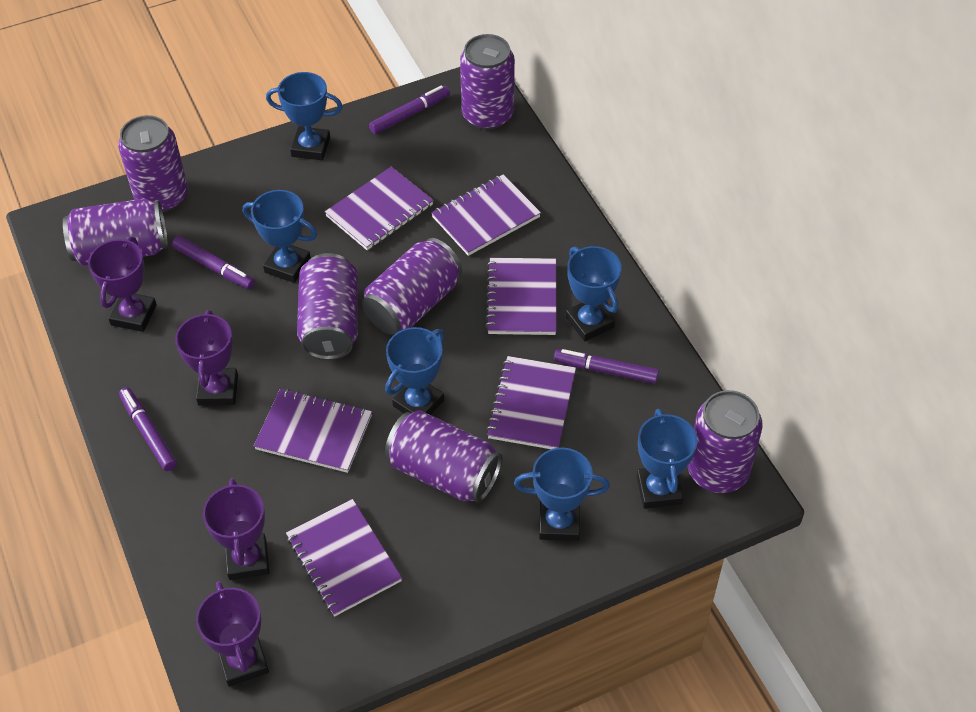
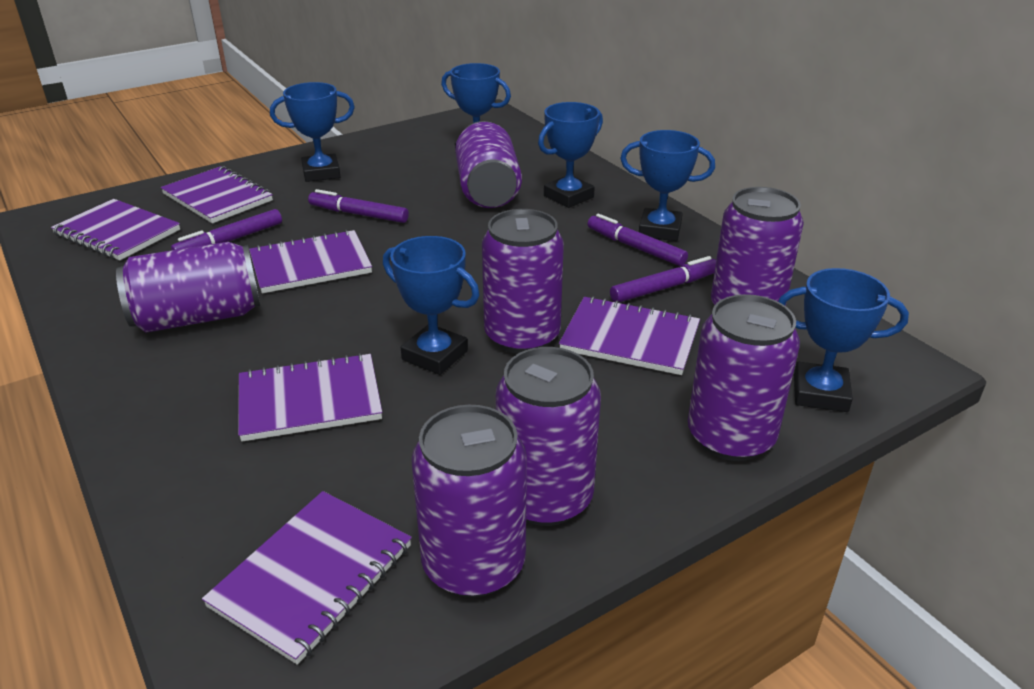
purple trophy: 4 -> 0

